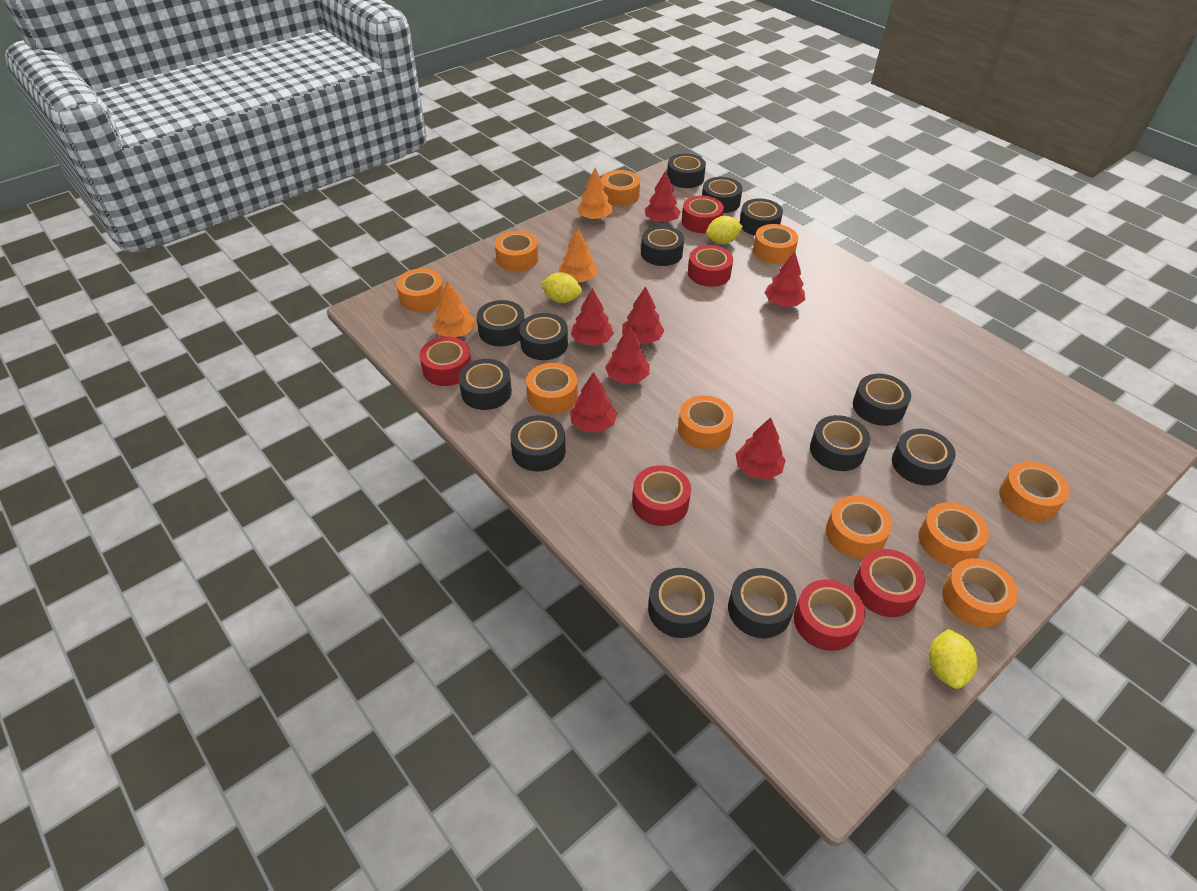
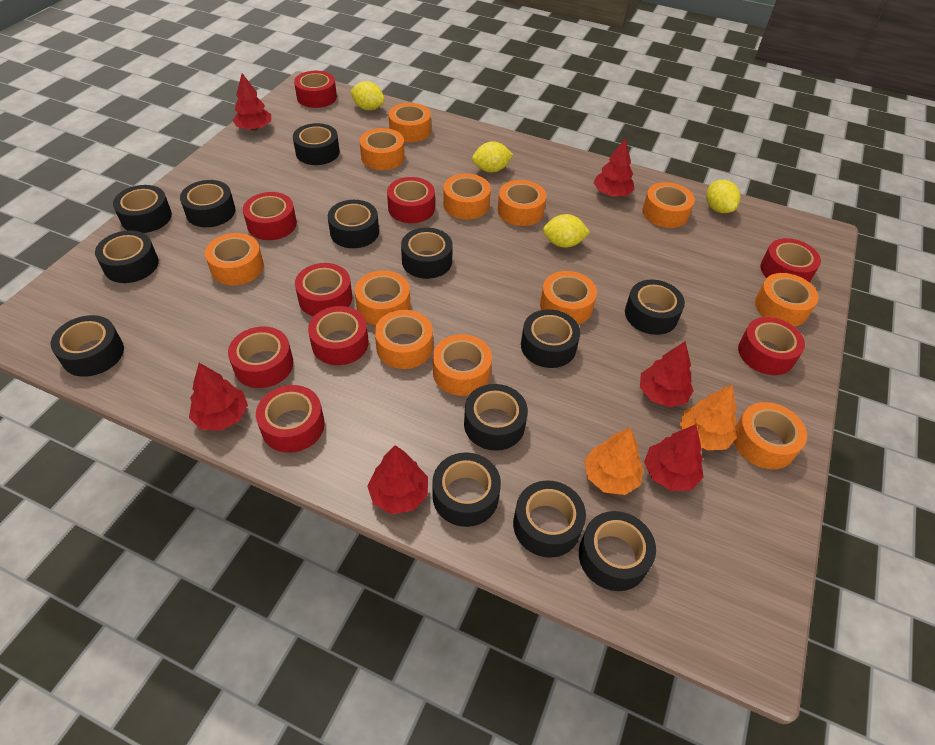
orange tape: 10 -> 12
orange tree: 3 -> 2
red tape: 6 -> 9
red tree: 7 -> 6
yellow lemon: 3 -> 4

